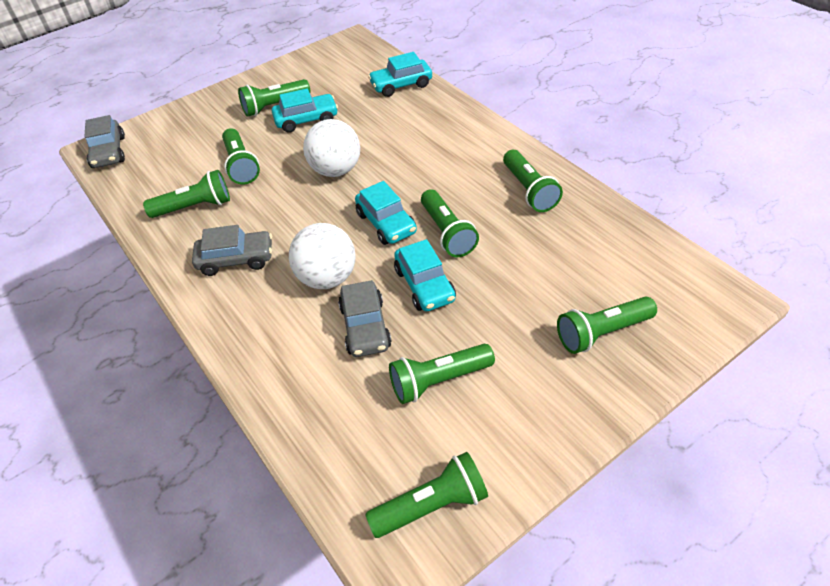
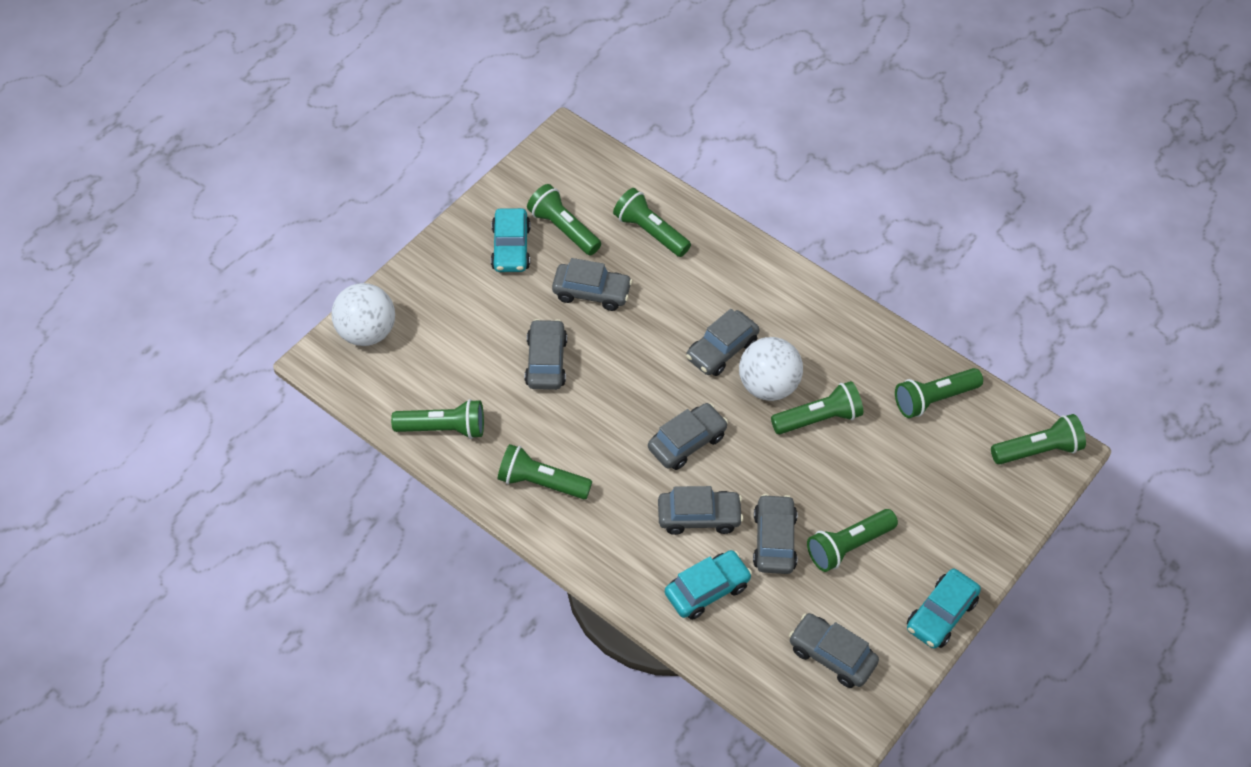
grey car: 3 -> 7
turquoise car: 4 -> 3

